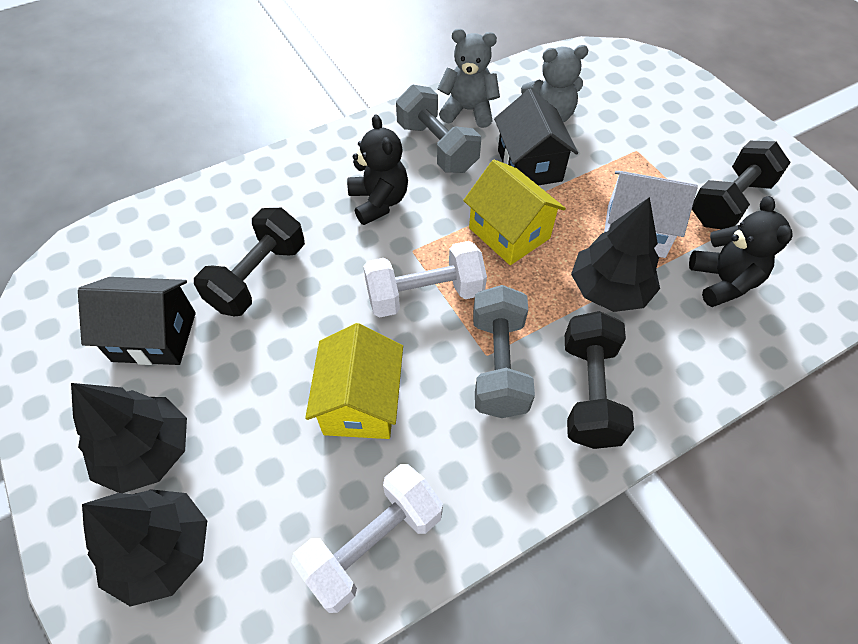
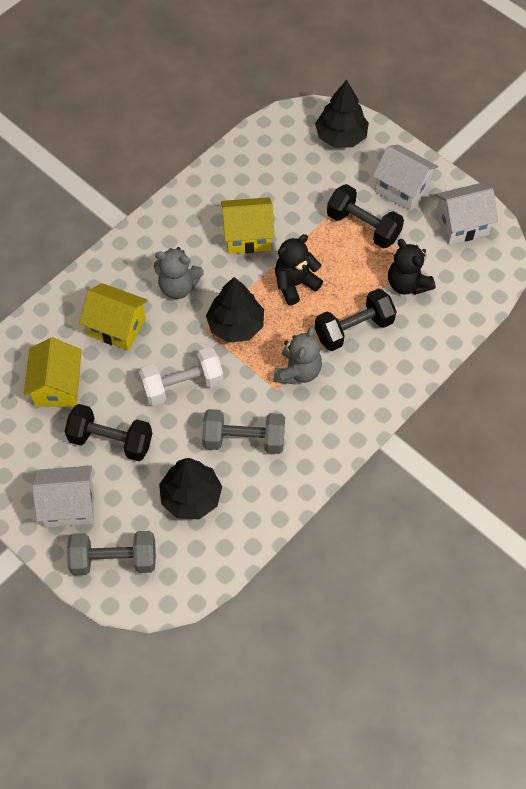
black house: 2 -> 0
white dumbbell: 2 -> 1
white house: 1 -> 3
yellow house: 2 -> 3

